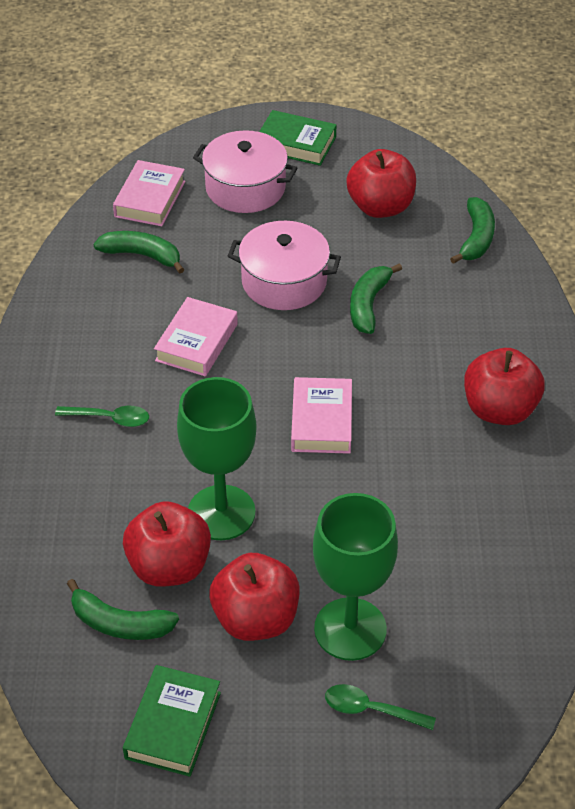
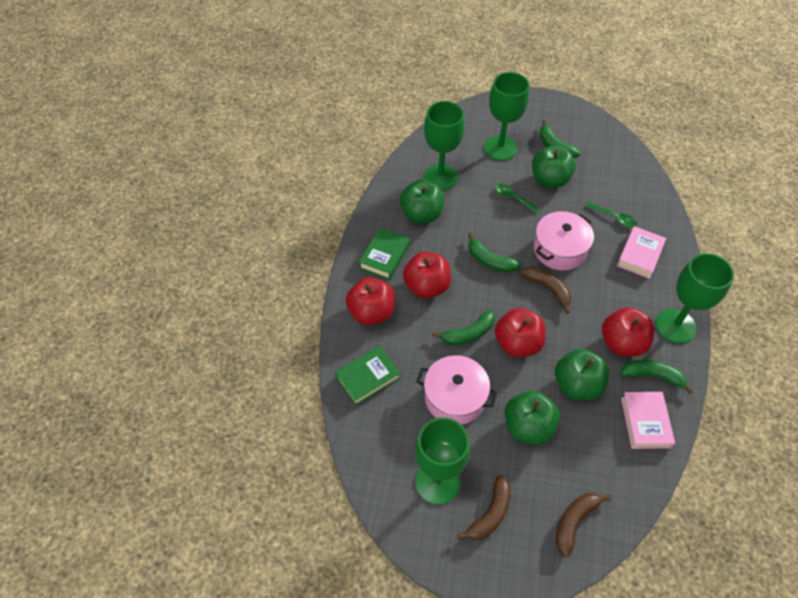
brown banana: 0 -> 3
green apple: 0 -> 4
green goblet: 2 -> 4
pink book: 3 -> 2

